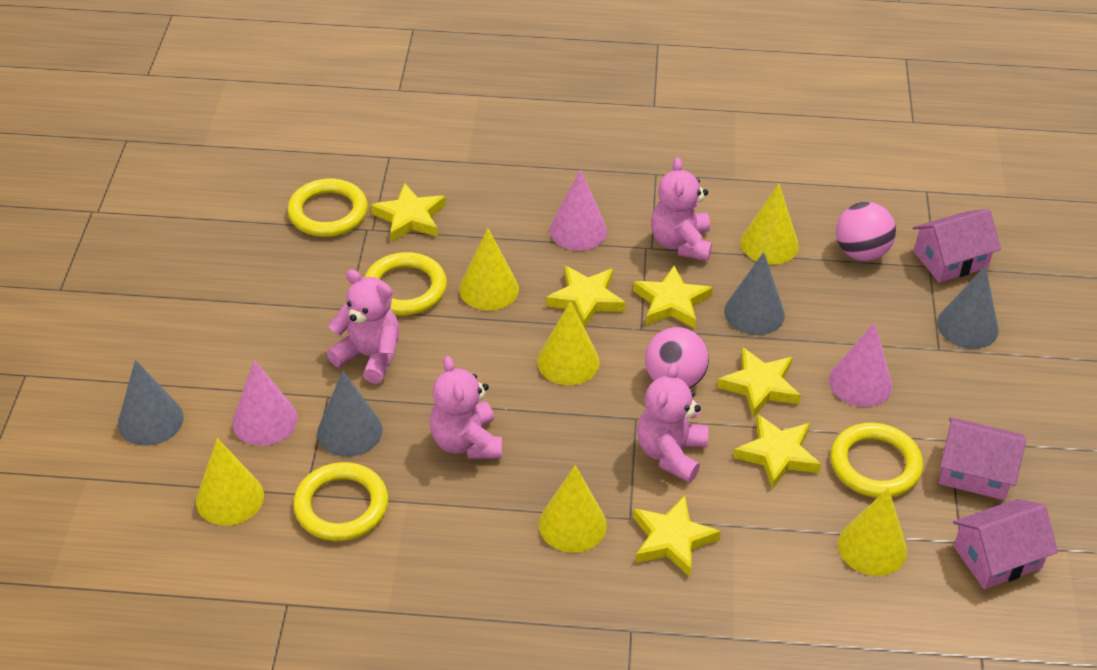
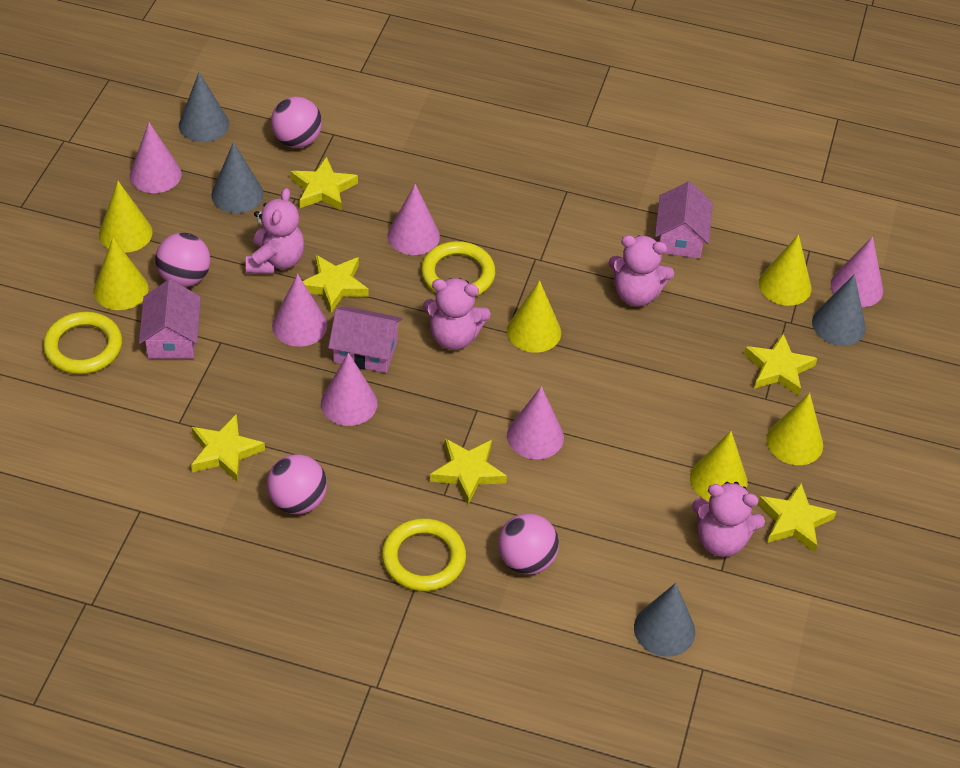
pink ball: 2 -> 4
pink cone: 3 -> 6
yellow ring: 4 -> 3

